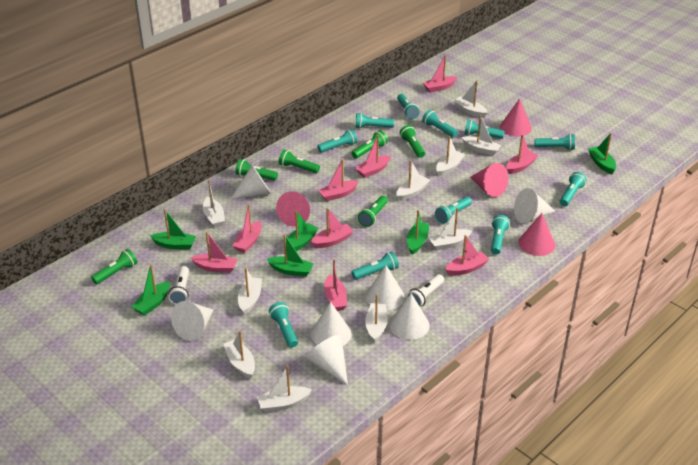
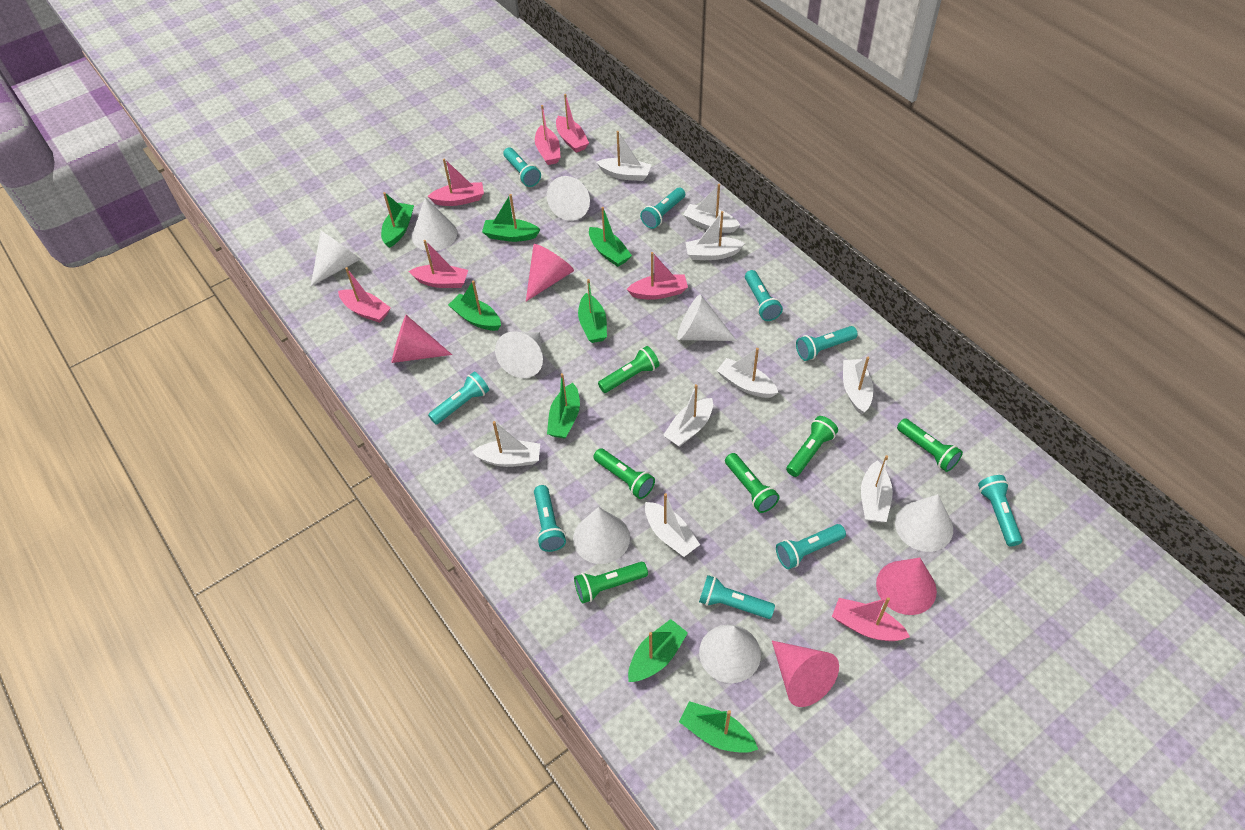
green boat: 6 -> 8
pink boat: 9 -> 7
turquoise flashlight: 11 -> 9
white boat: 10 -> 9
white cone: 7 -> 8
white flashlight: 2 -> 0

